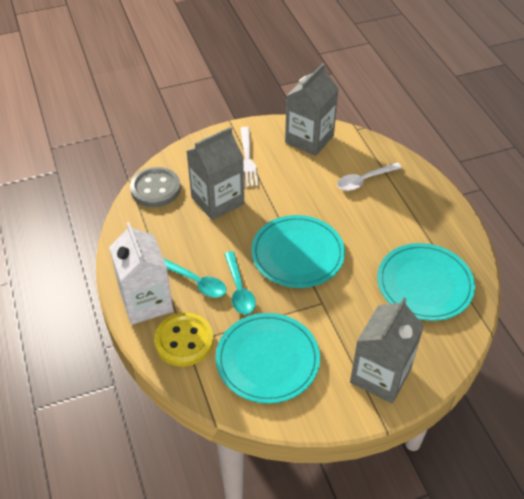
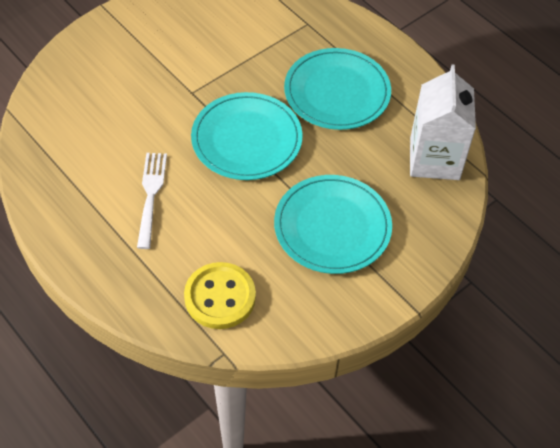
grey button: 1 -> 0
grey carton: 3 -> 0
turquoise spoon: 2 -> 0
white spoon: 1 -> 0

